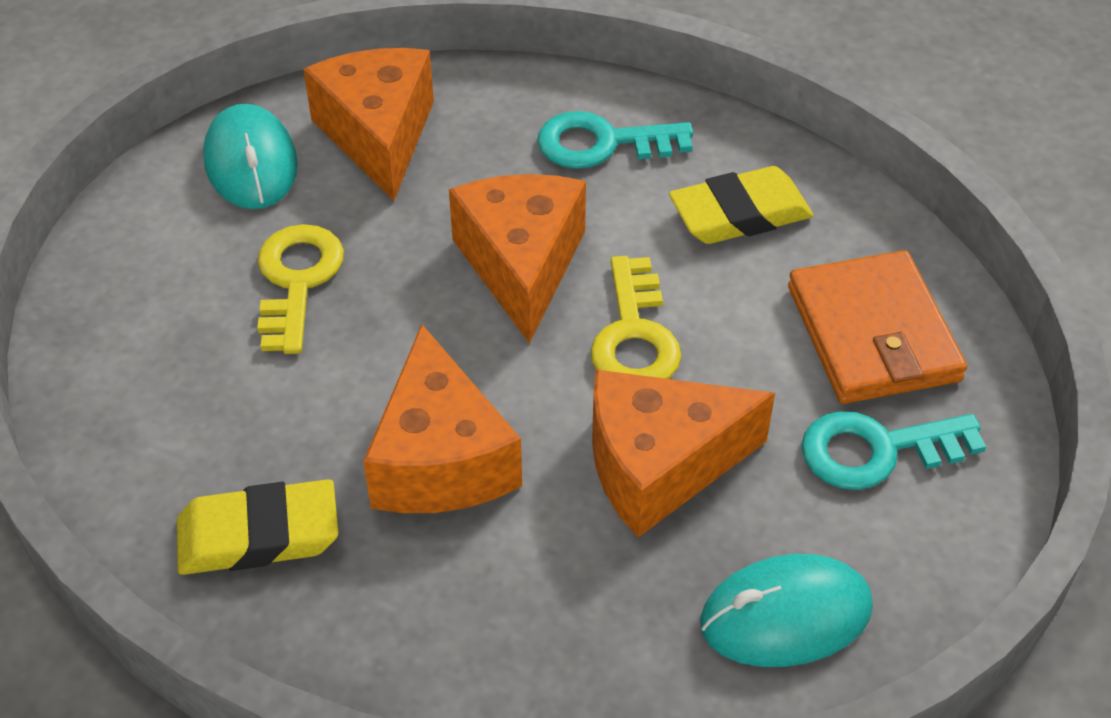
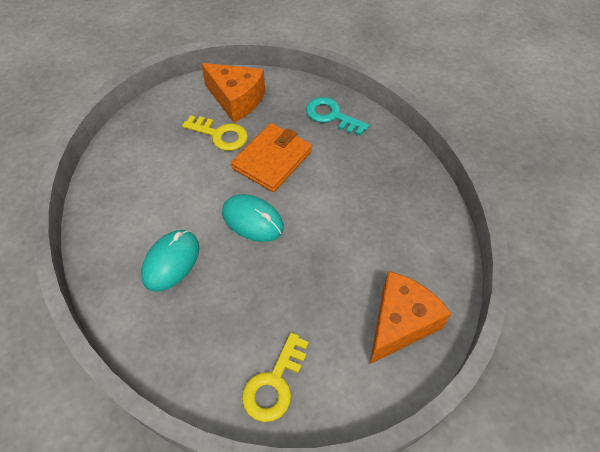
orange cheese: 4 -> 2
turquoise key: 2 -> 1
yellow eraser: 2 -> 0

